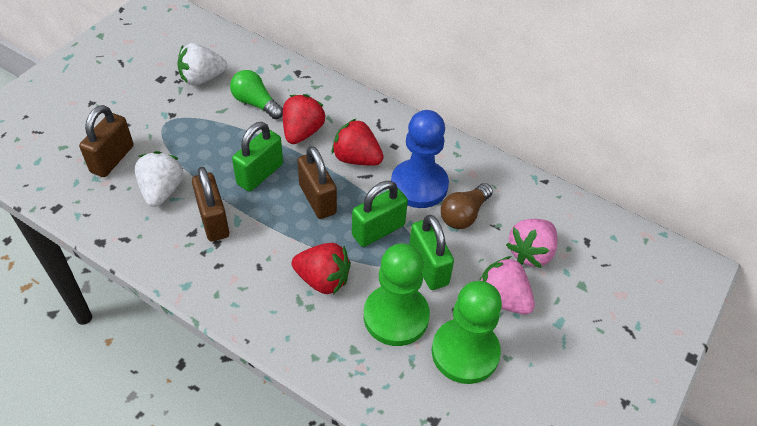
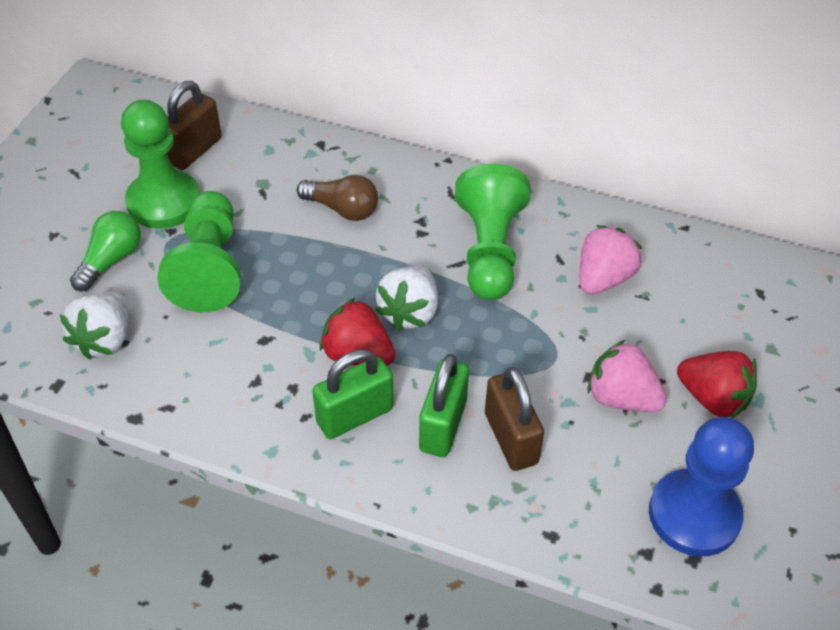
brown padlock: 3 -> 2
green padlock: 3 -> 2
green pawn: 2 -> 3
red strawberry: 3 -> 2

